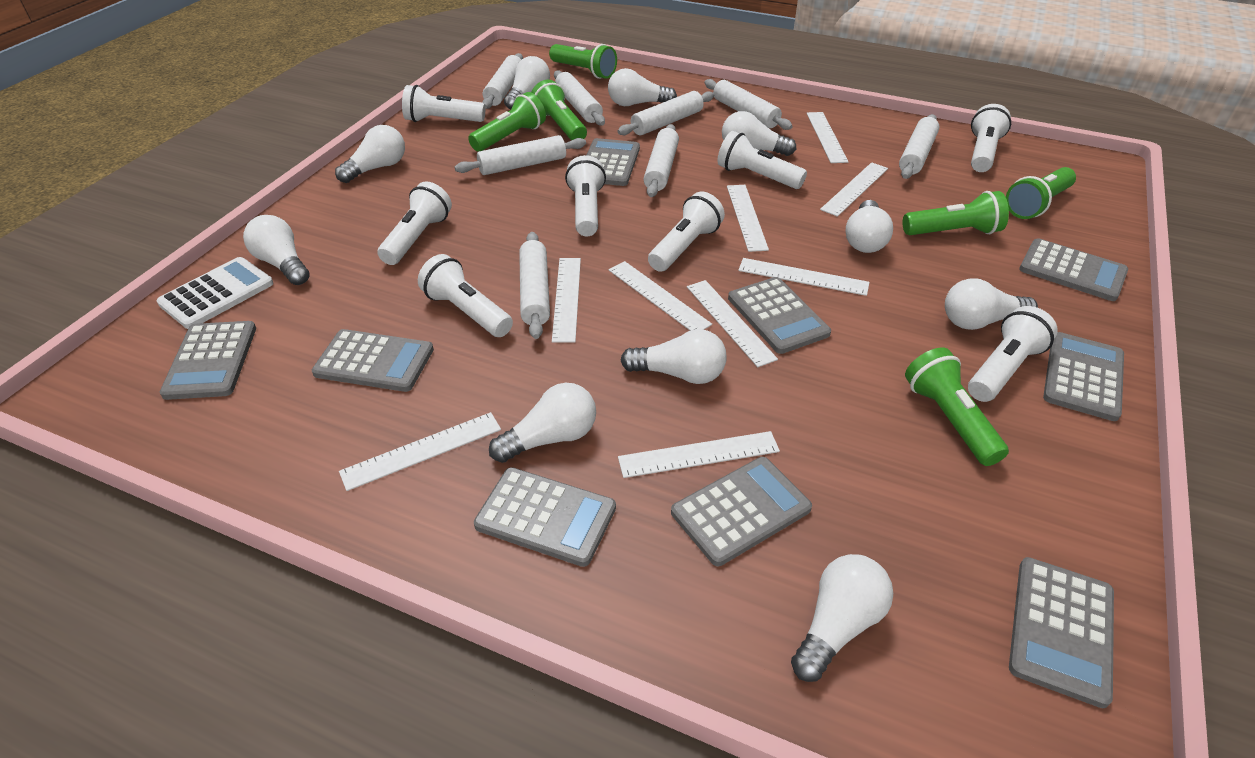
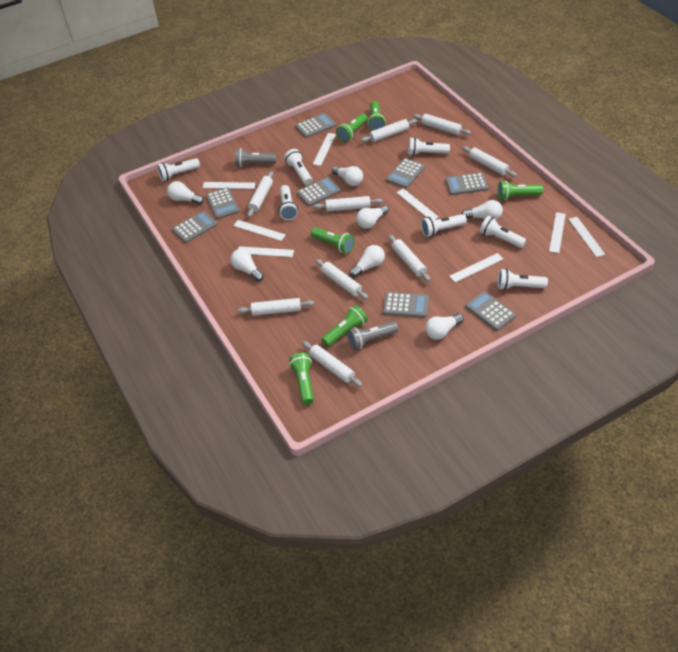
grey calculator: 9 -> 8
grey flashlight: 0 -> 2
white calculator: 1 -> 0
white flashlight: 8 -> 7
white light bulb: 10 -> 7
white rolling pin: 8 -> 9
white ruler: 9 -> 8

